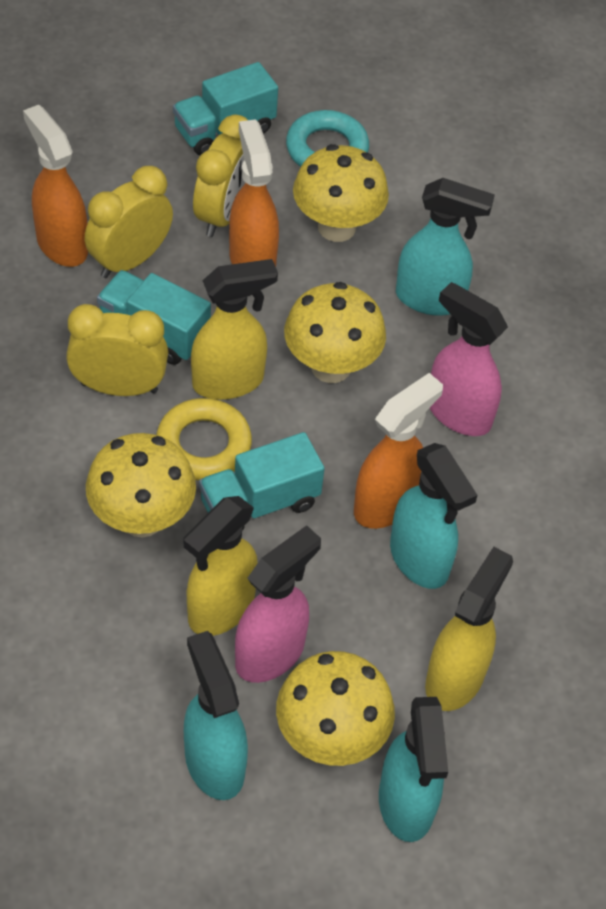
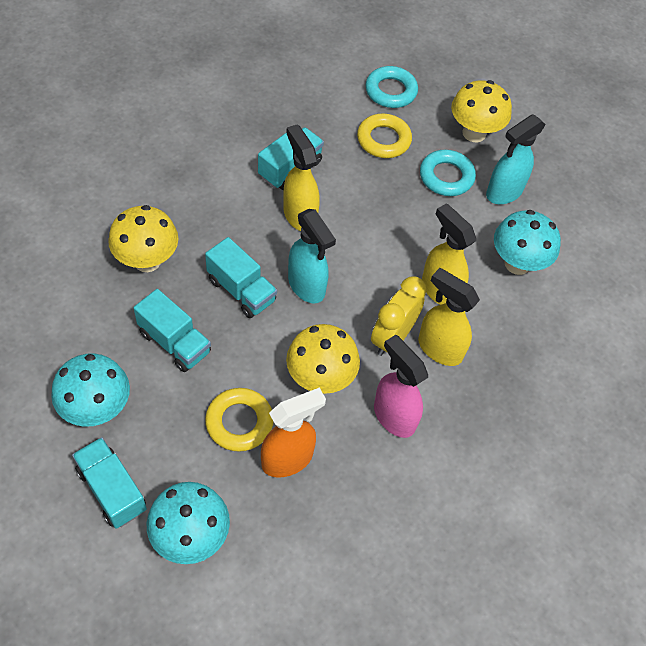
orange spray bottle: 3 -> 1
pink spray bottle: 2 -> 1
turquoise mushroom: 0 -> 3
turquoise ring: 1 -> 2
turquoise spray bottle: 4 -> 2
turquoise truck: 3 -> 4
yellow clock: 3 -> 1
yellow mushroom: 4 -> 3
yellow ring: 1 -> 2

